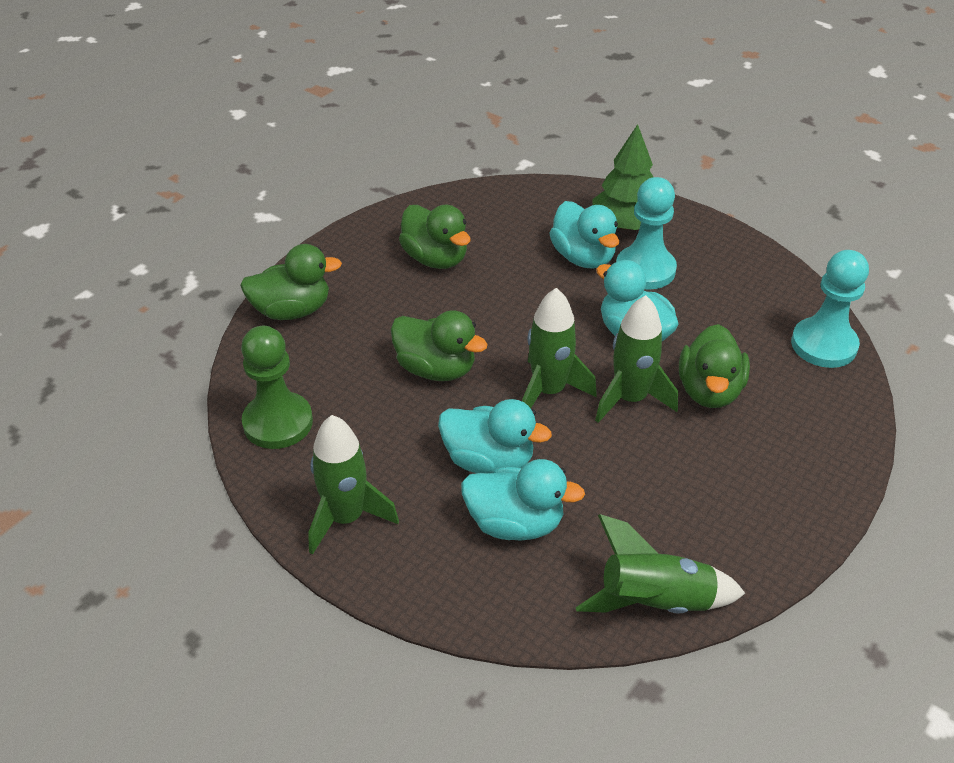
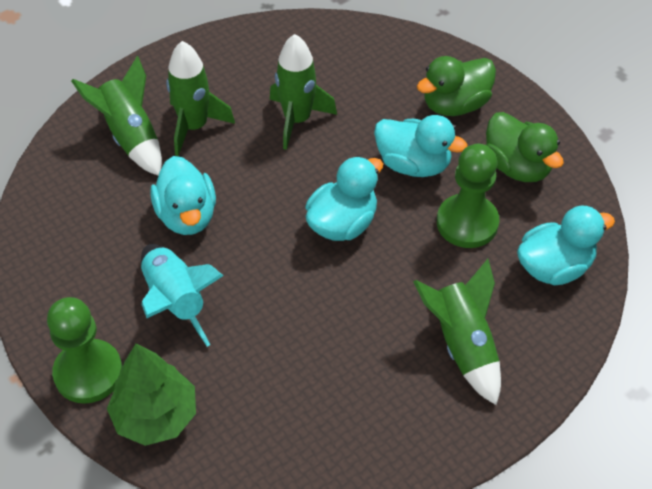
green duck: 4 -> 2
green pawn: 1 -> 2
turquoise pawn: 2 -> 0
turquoise rocket: 0 -> 1

